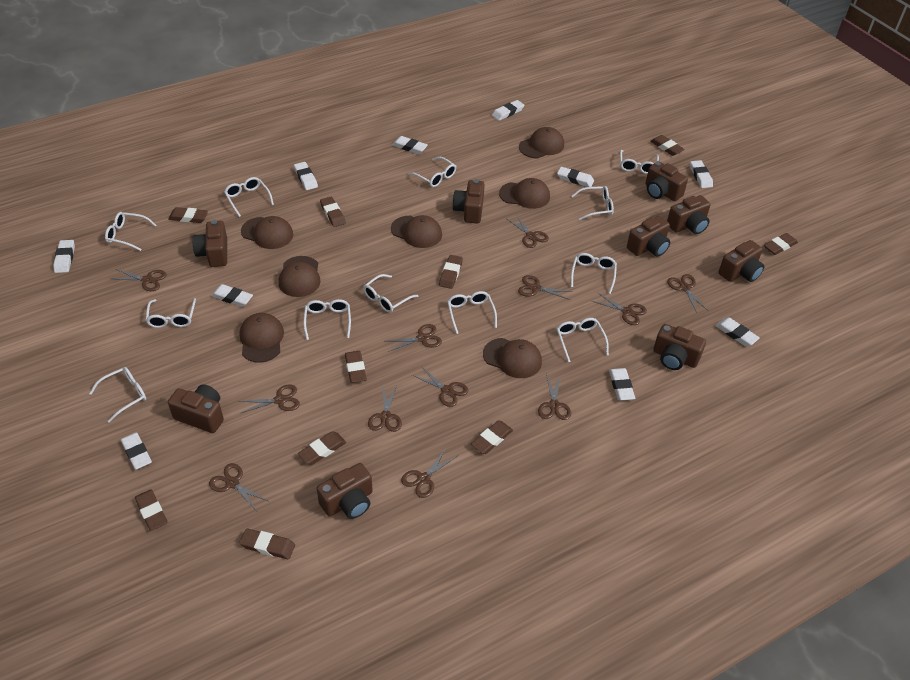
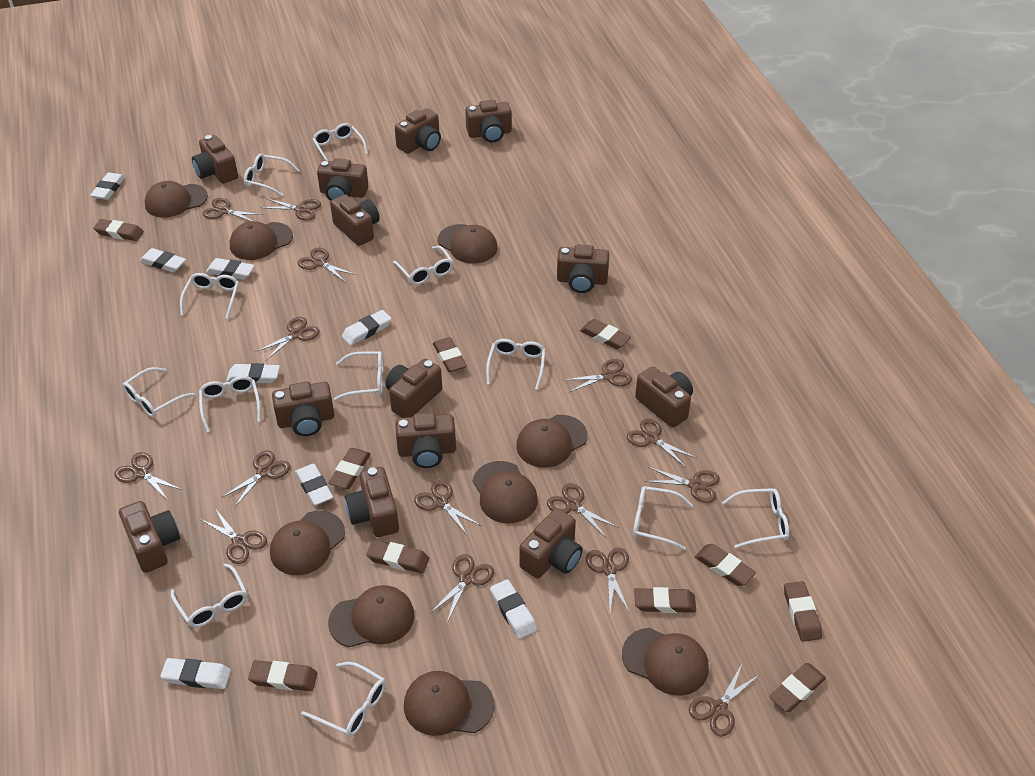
brown camera: 9 -> 13
brown cap: 7 -> 9
brown scissors: 12 -> 15
white eraser: 10 -> 8

